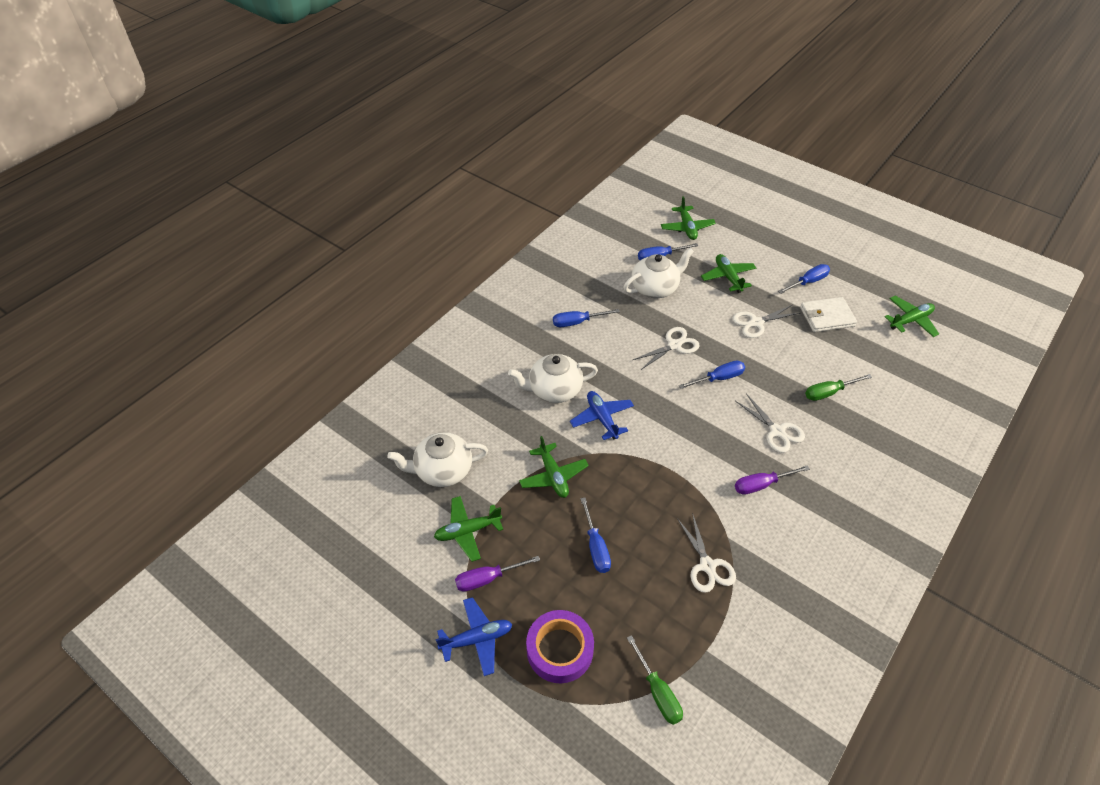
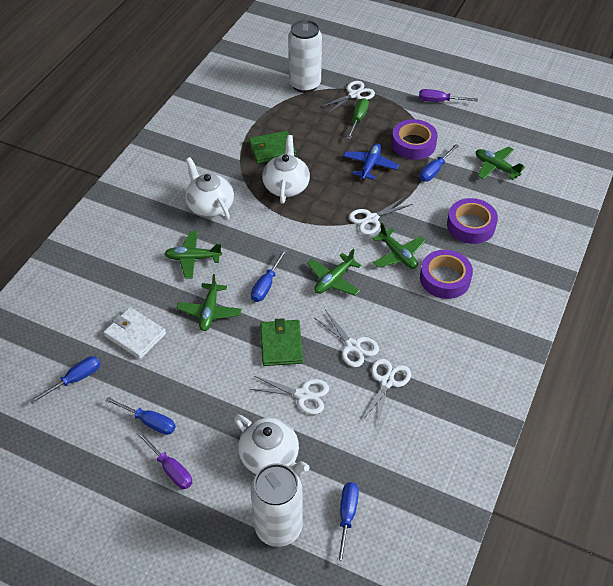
blue plane: 2 -> 1
green screwdriver: 2 -> 1
green wallet: 0 -> 2
purple tape: 1 -> 3
white can: 0 -> 2
white scissors: 4 -> 5

